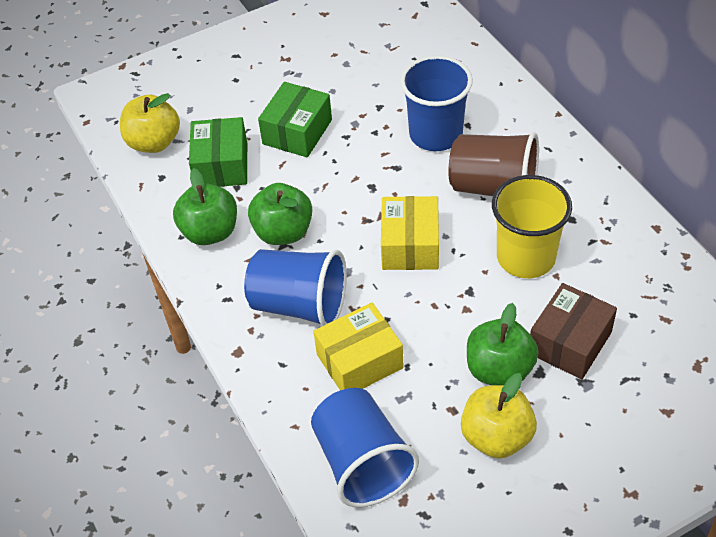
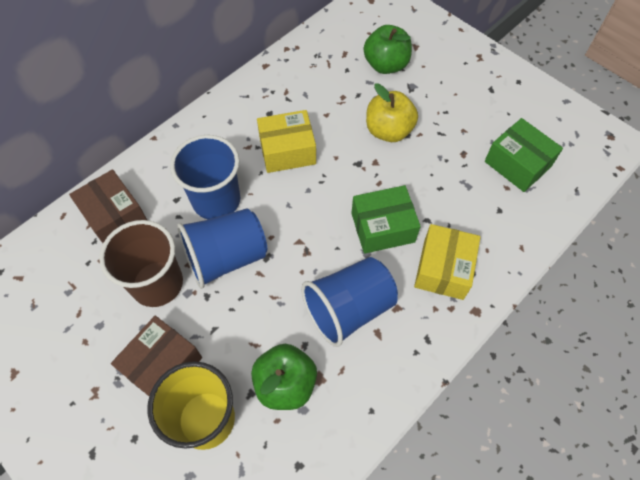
brown box: 1 -> 2
green apple: 3 -> 2
yellow apple: 2 -> 1

